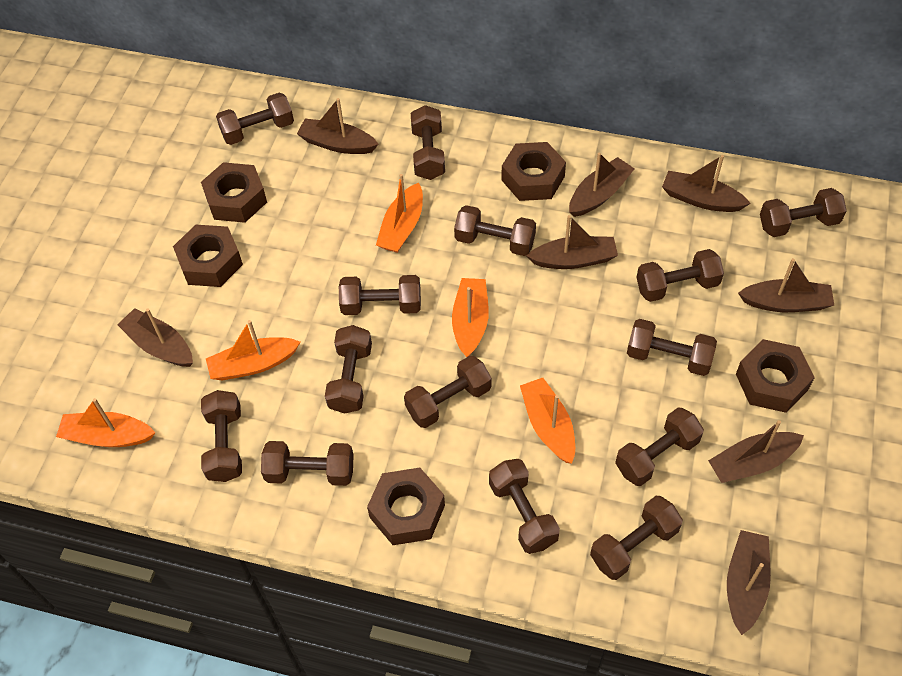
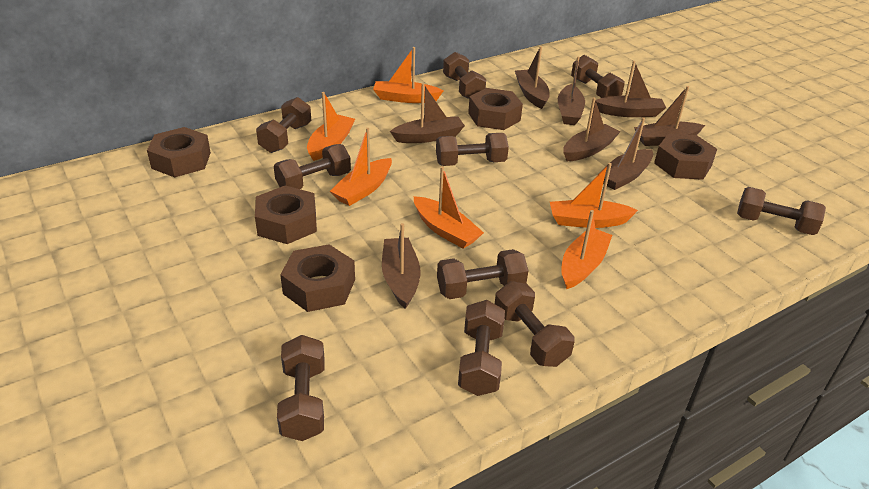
brown dumbbell: 14 -> 10
orange boat: 5 -> 6

